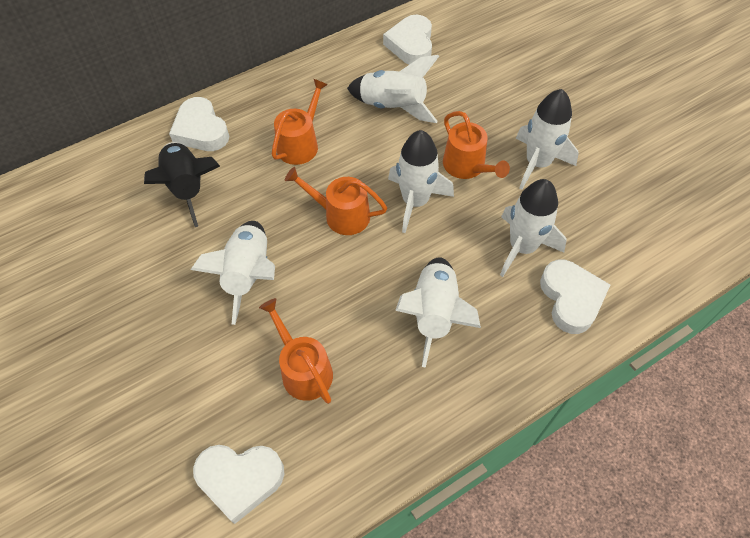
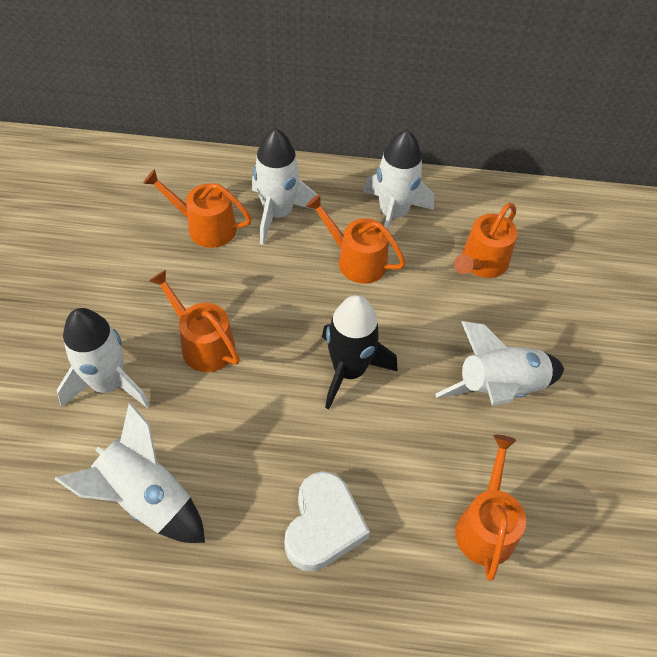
orange watering can: 4 -> 5
white heart: 4 -> 1
white rocket: 6 -> 5

